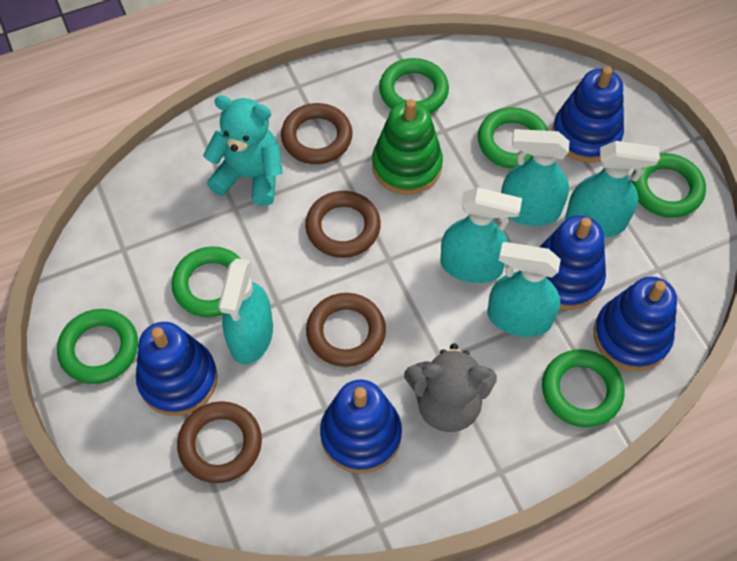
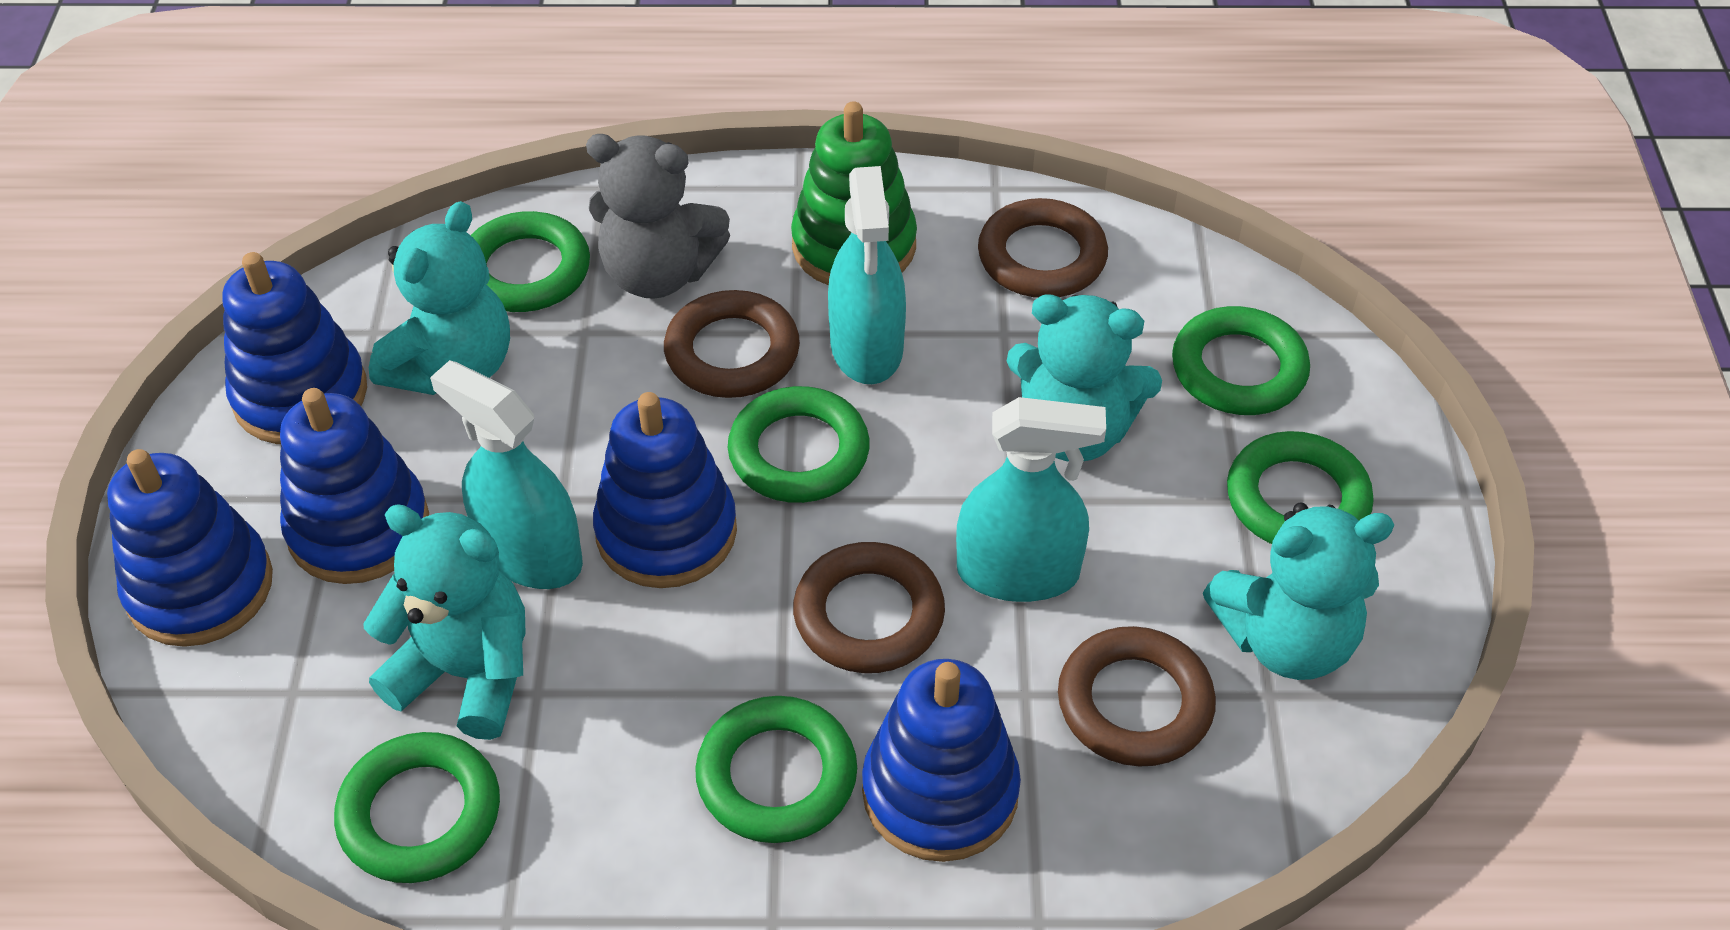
turquoise spray bottle: 5 -> 3
turquoise teddy bear: 1 -> 4

